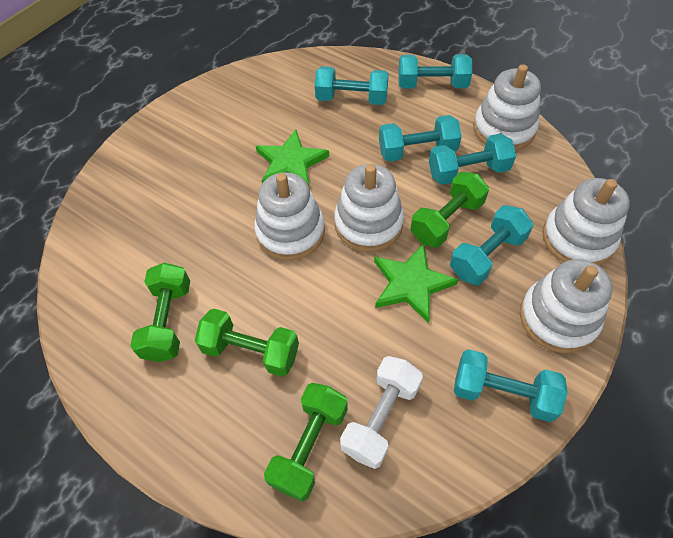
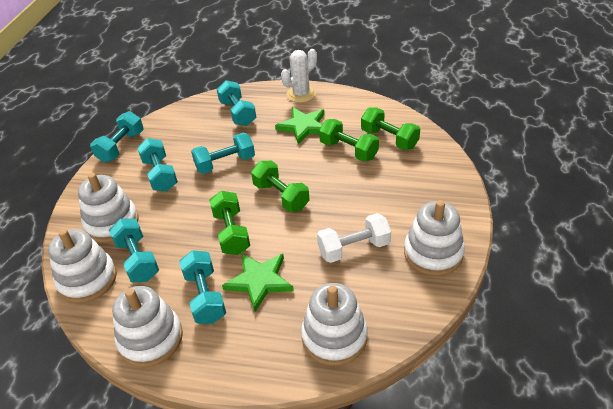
white cactus: 0 -> 1

